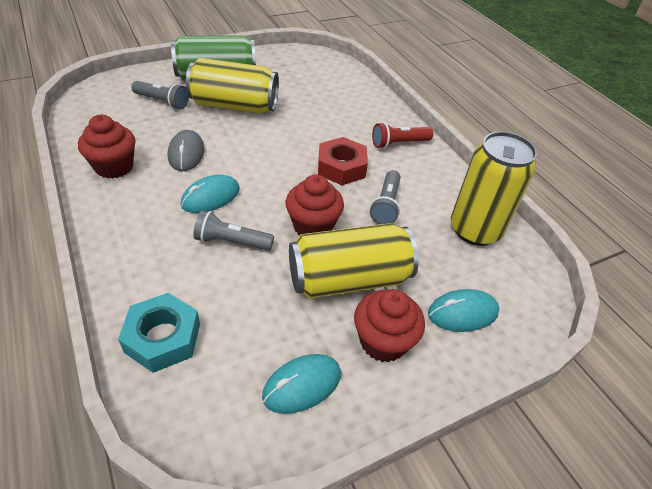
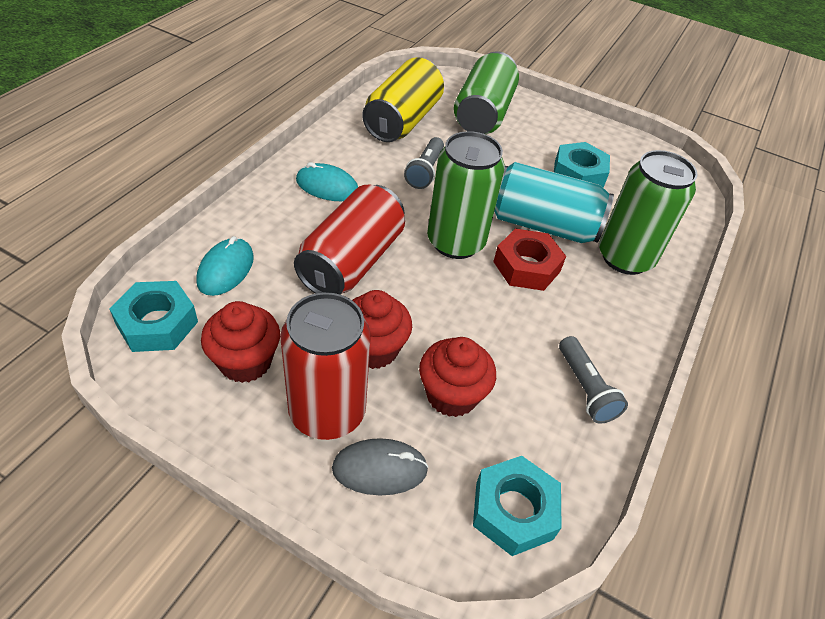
green can: 1 -> 3
grey flashlight: 3 -> 2
red can: 0 -> 2
red flashlight: 1 -> 0
turquoise can: 0 -> 1
turquoise mouse: 3 -> 2
turquoise nut: 1 -> 3
yellow can: 3 -> 1

